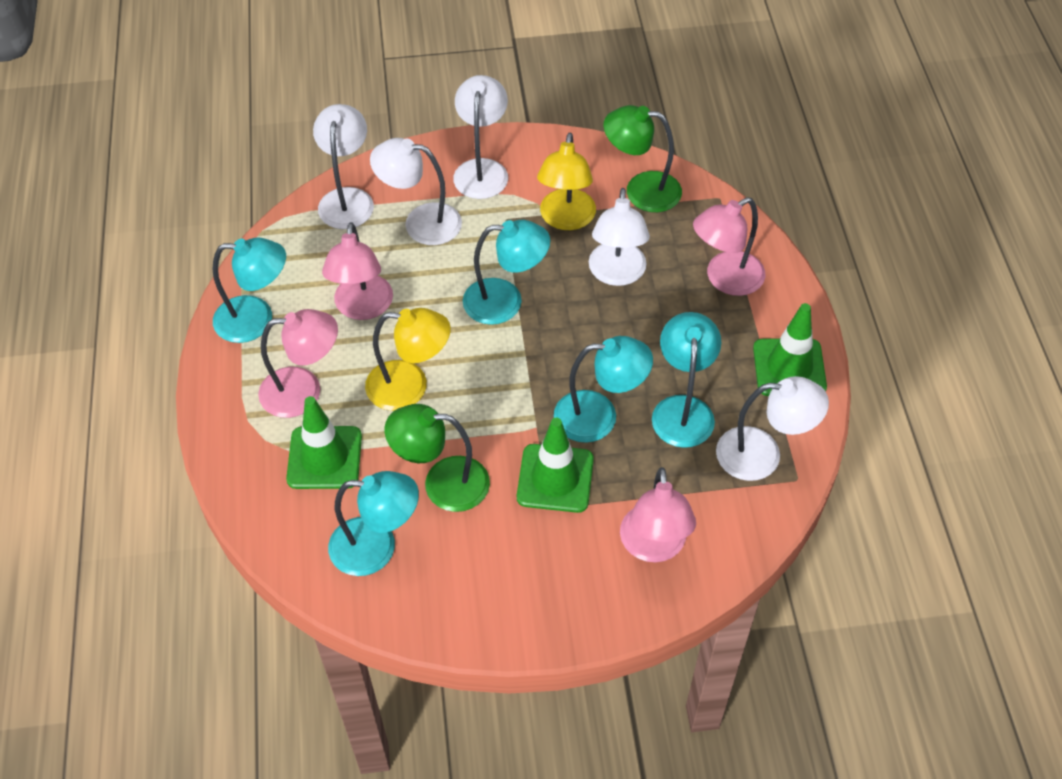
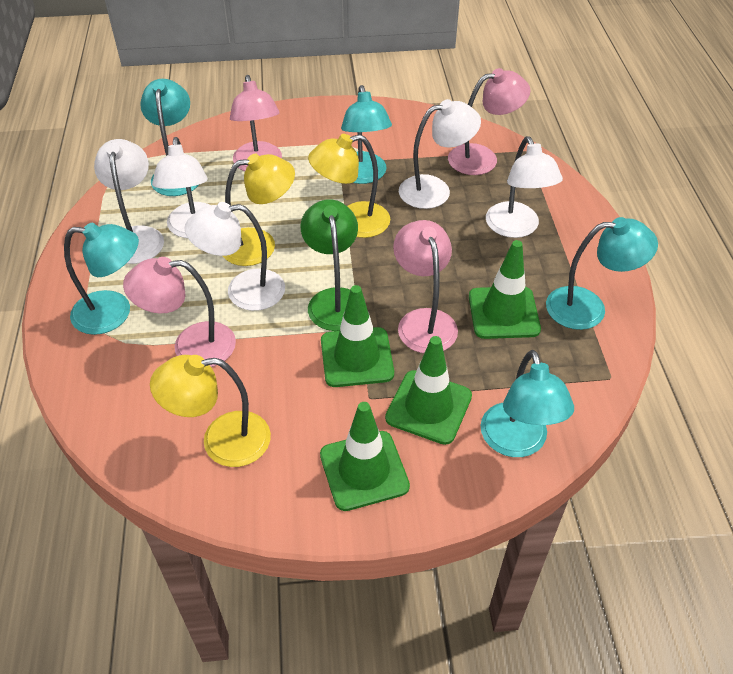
green lamp: 2 -> 1
green traffic cone: 3 -> 4
yellow lamp: 2 -> 3

